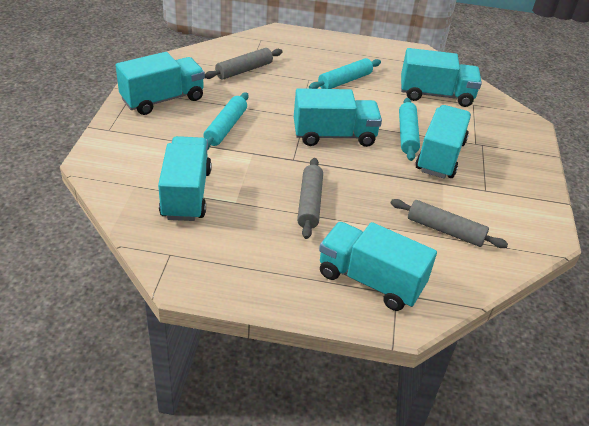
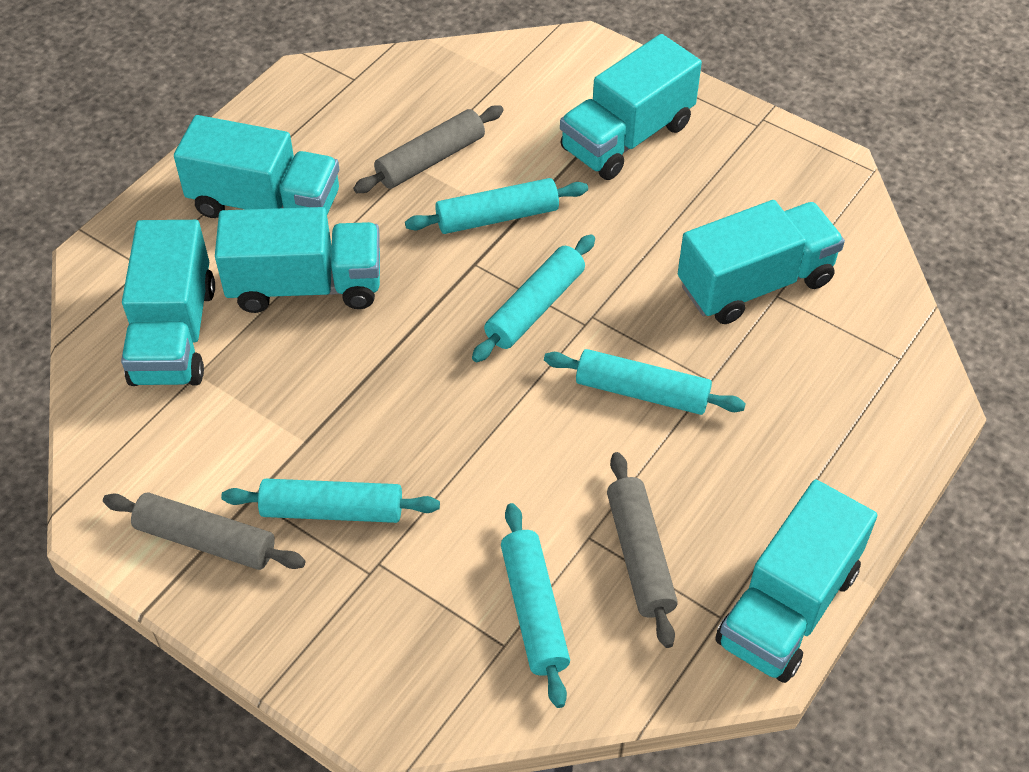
turquoise rolling pin: 3 -> 5

